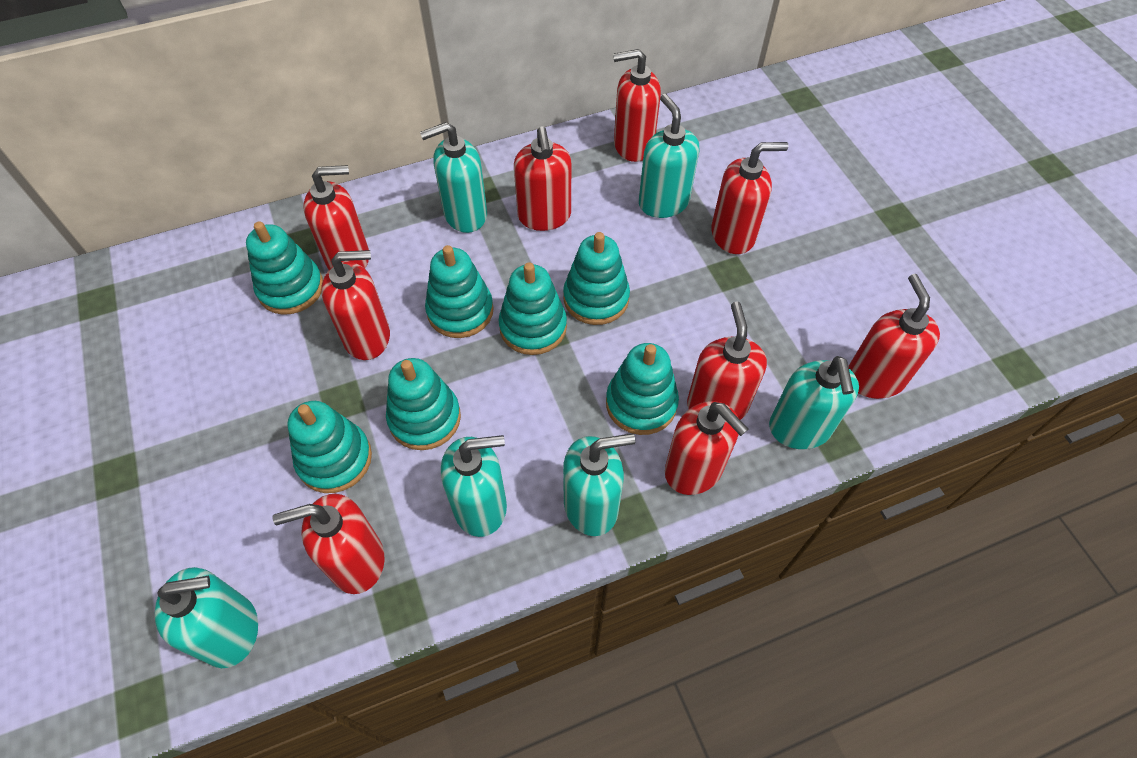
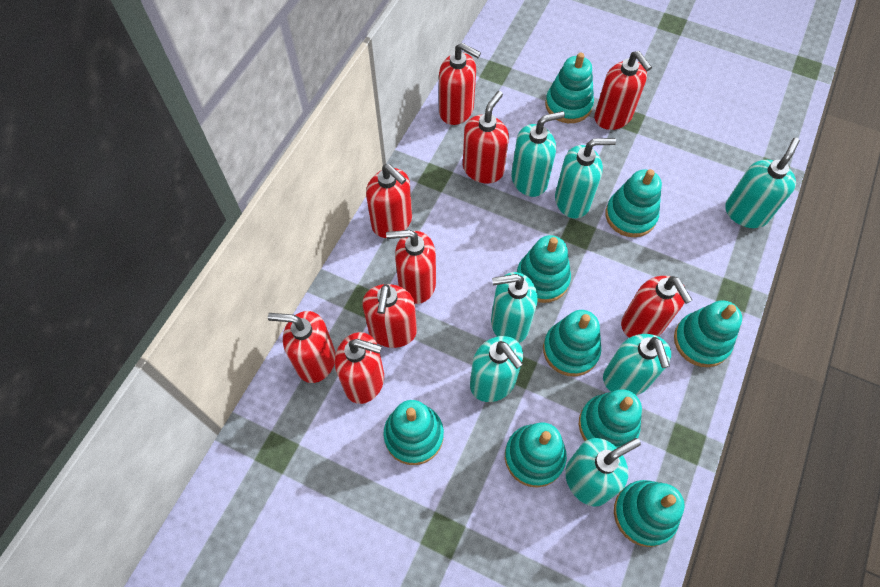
turquoise soap dispenser: 6 -> 7
turquoise stacking toy: 7 -> 9

